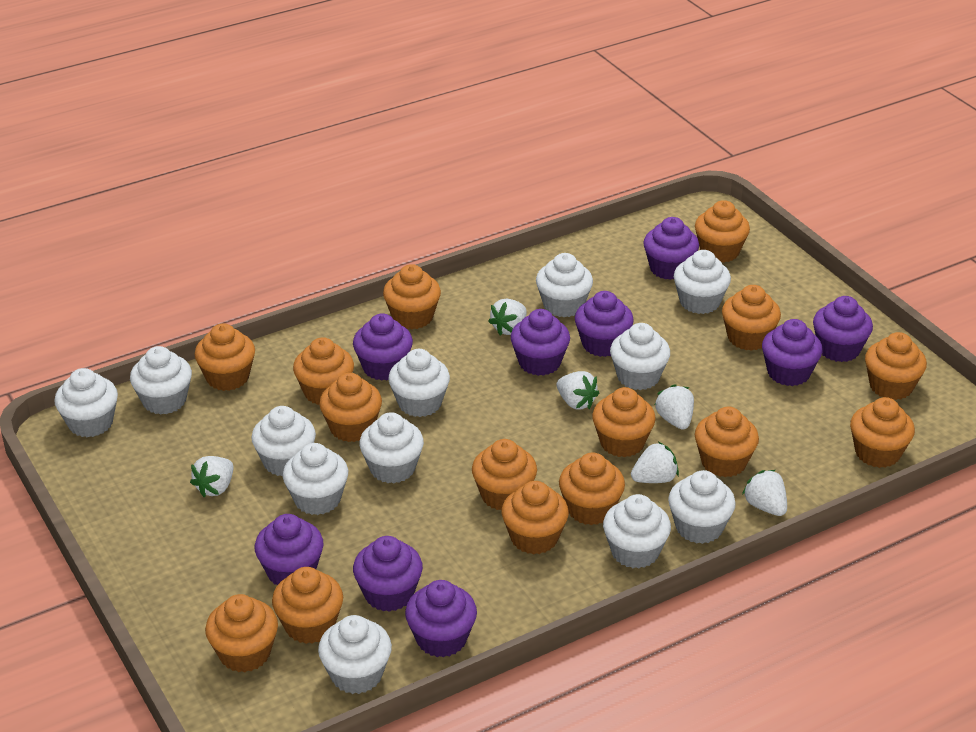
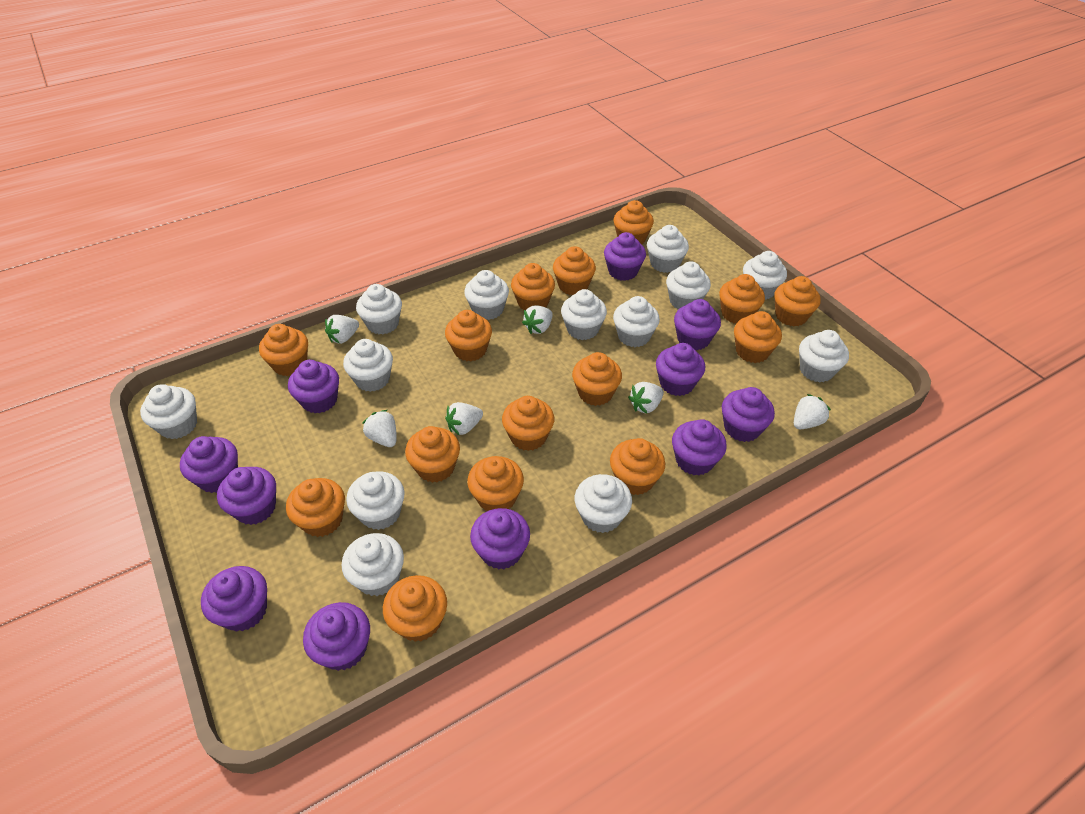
purple cupcake: 9 -> 11
white cupcake: 12 -> 13

